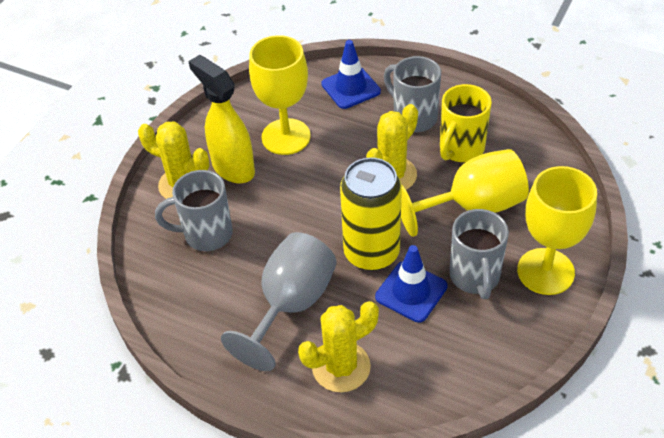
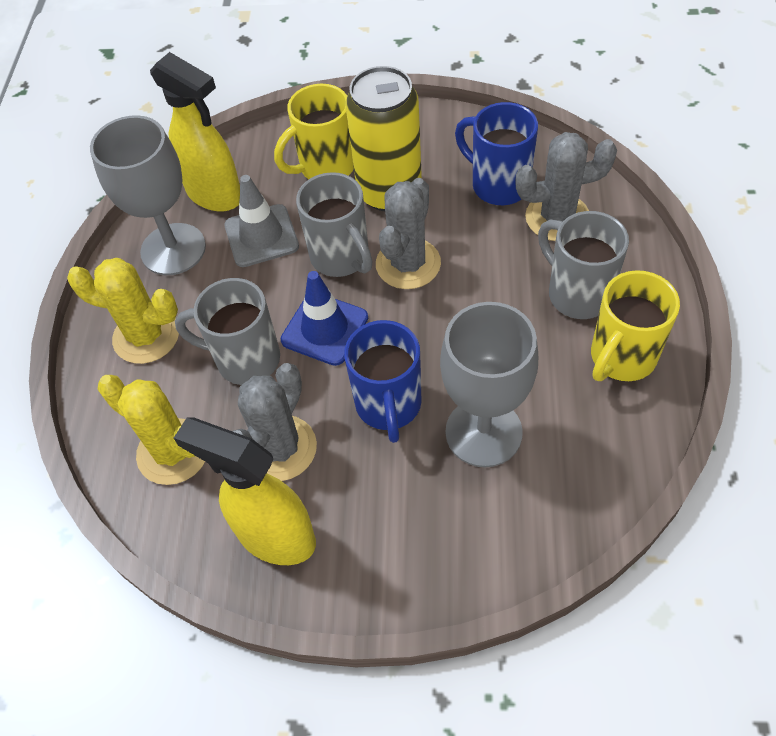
blue mug: 0 -> 2
blue traffic cone: 2 -> 1
grey cactus: 0 -> 3
grey goblet: 1 -> 2
grey traffic cone: 0 -> 1
yellow cactus: 3 -> 2
yellow goblet: 3 -> 0
yellow mug: 1 -> 2
yellow spray bottle: 1 -> 2

